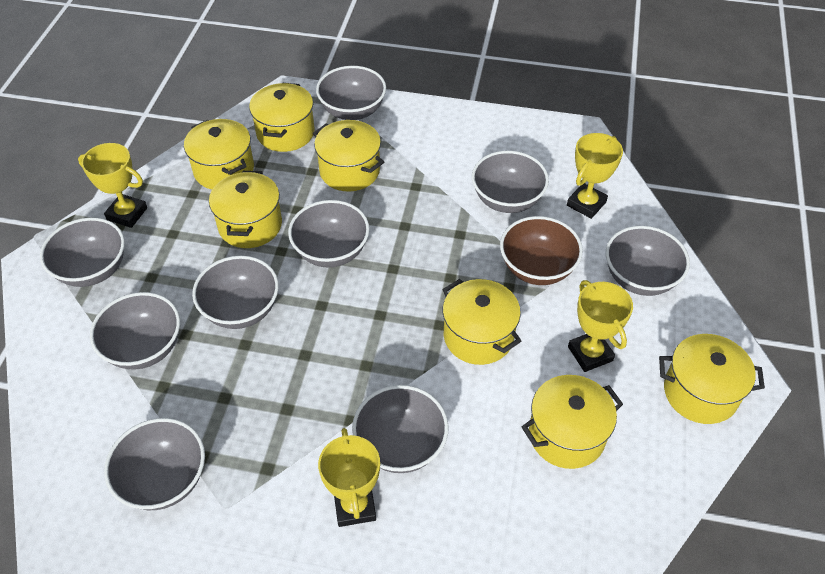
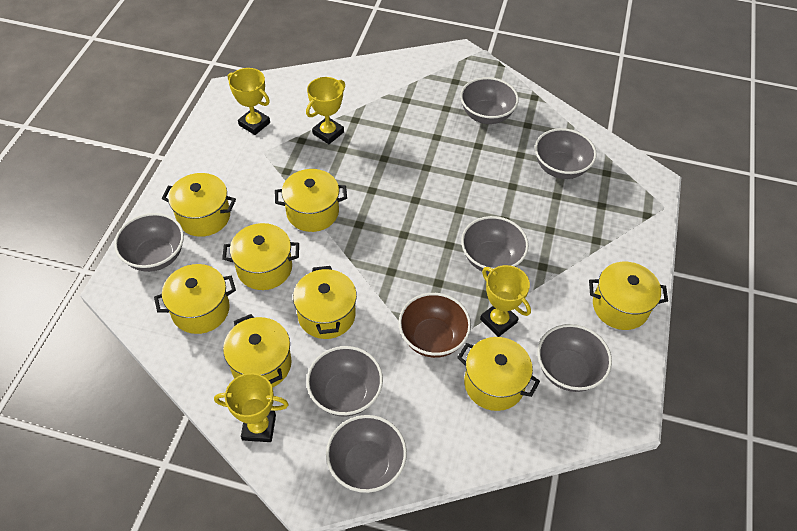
grey bowl: 9 -> 7
yellow pot: 7 -> 8

